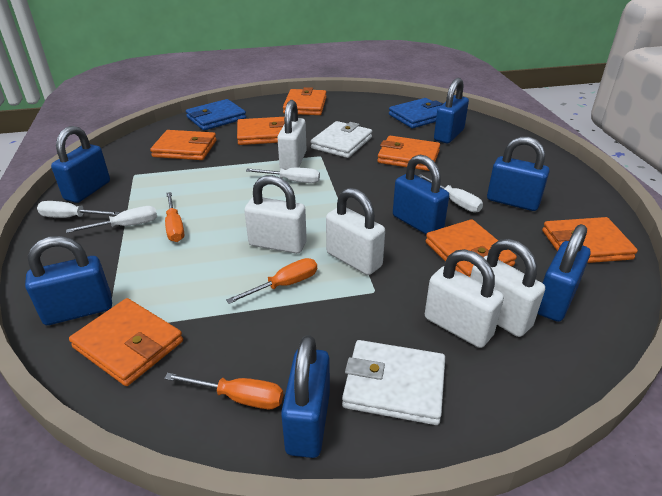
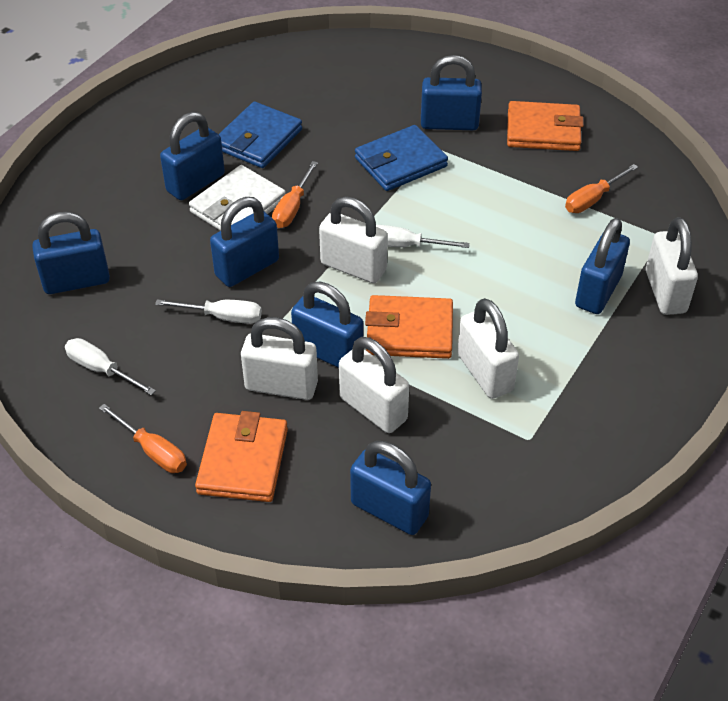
orange wallet: 7 -> 3
white screwdriver: 4 -> 3
white wallet: 2 -> 1

